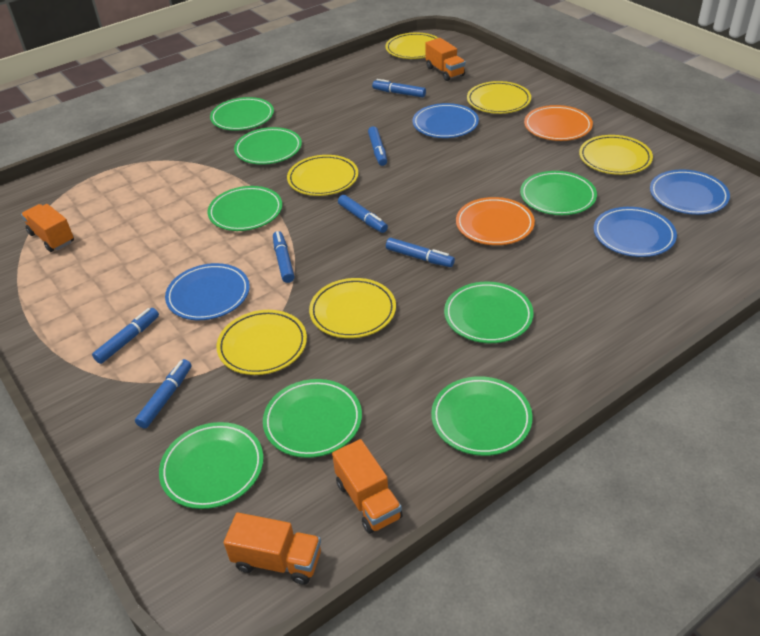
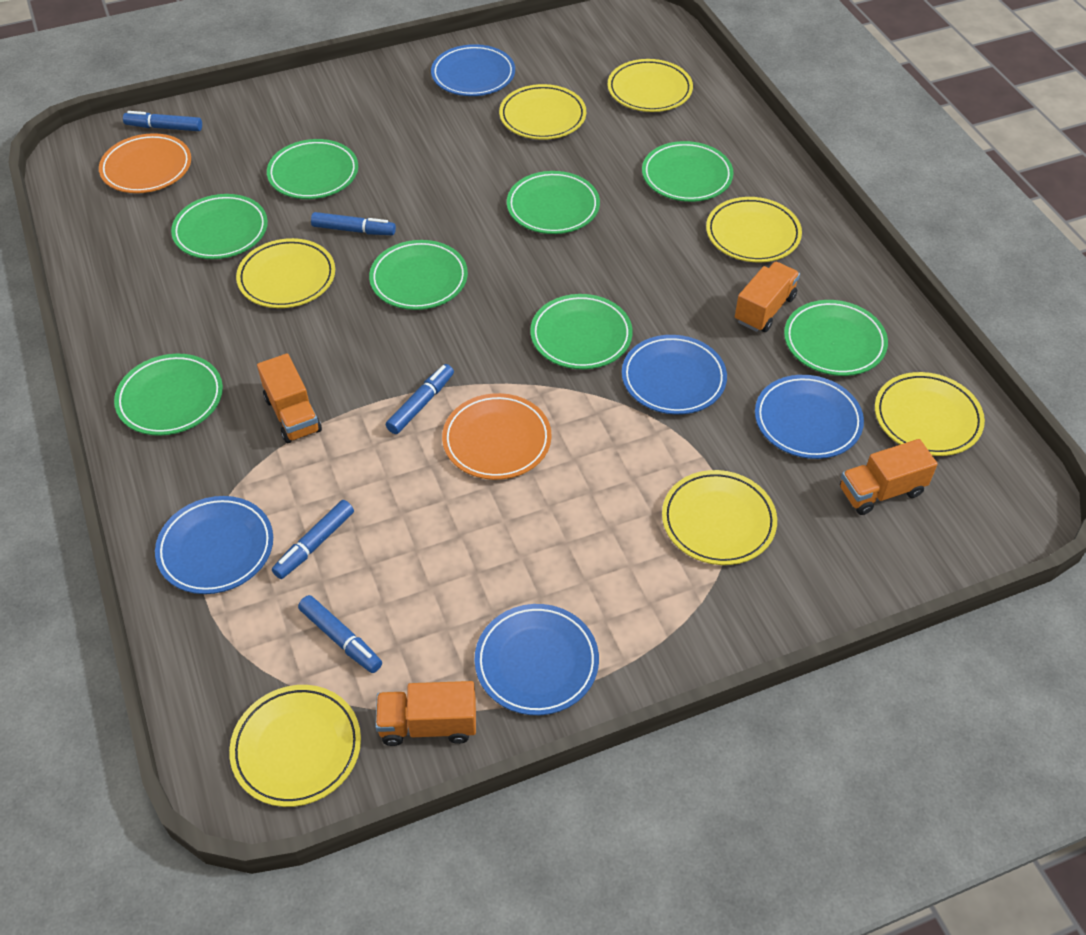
blue marker: 7 -> 5
blue plate: 4 -> 5
yellow plate: 6 -> 7

